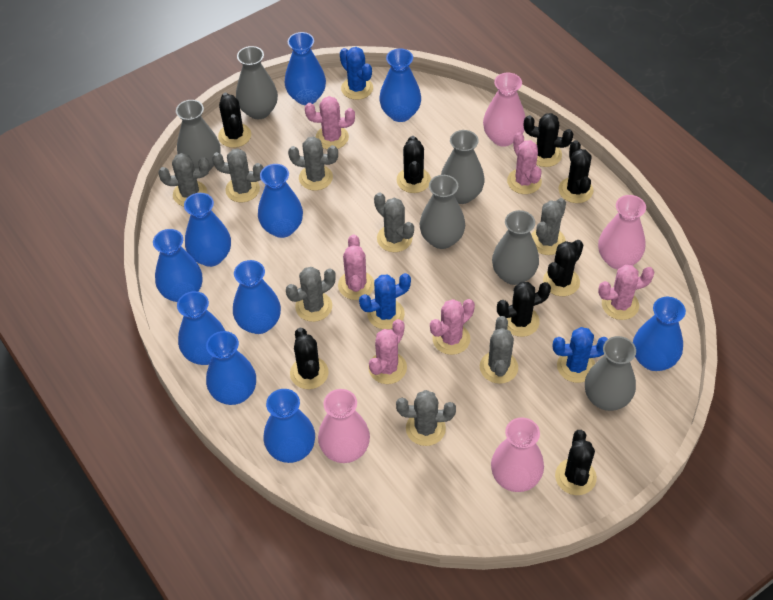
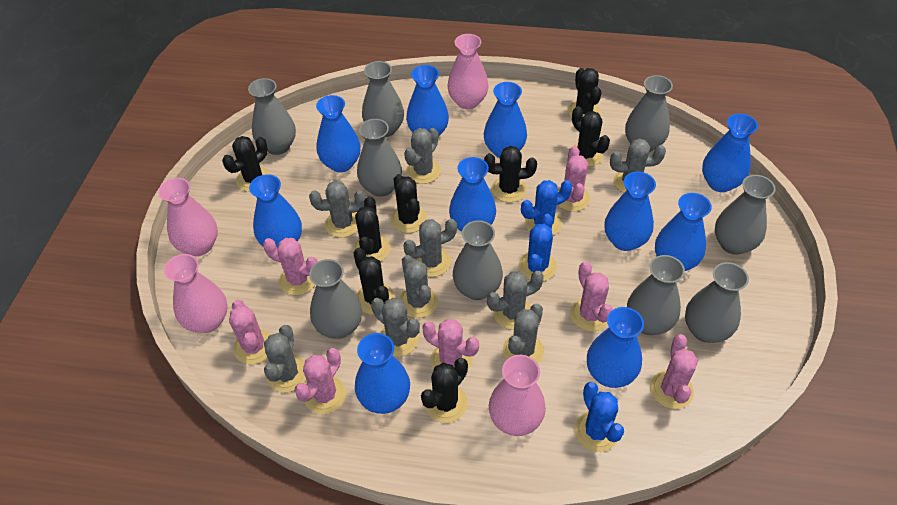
grey cactus: 8 -> 9
grey vase: 6 -> 9
pink cactus: 6 -> 7

